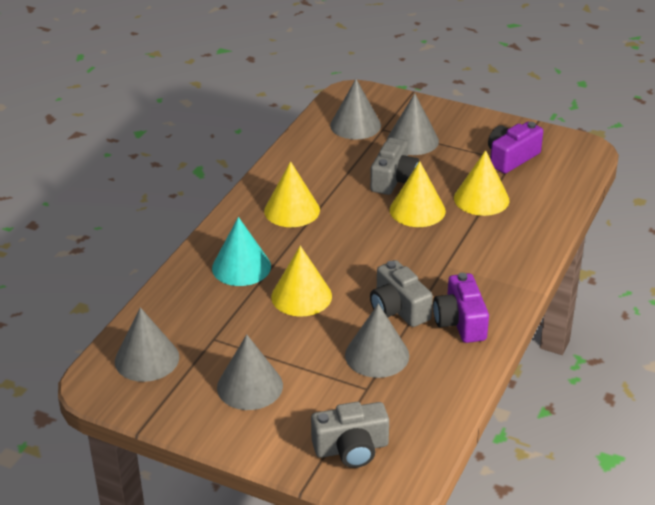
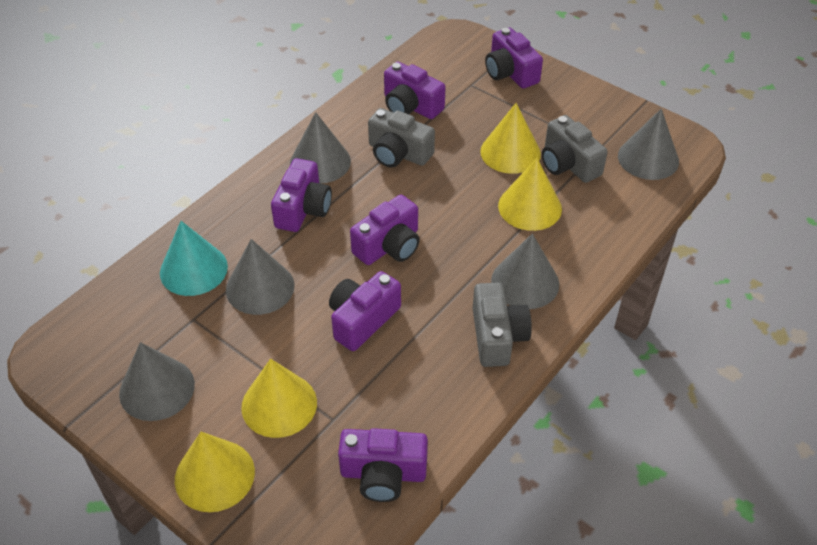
purple camera: 2 -> 6

